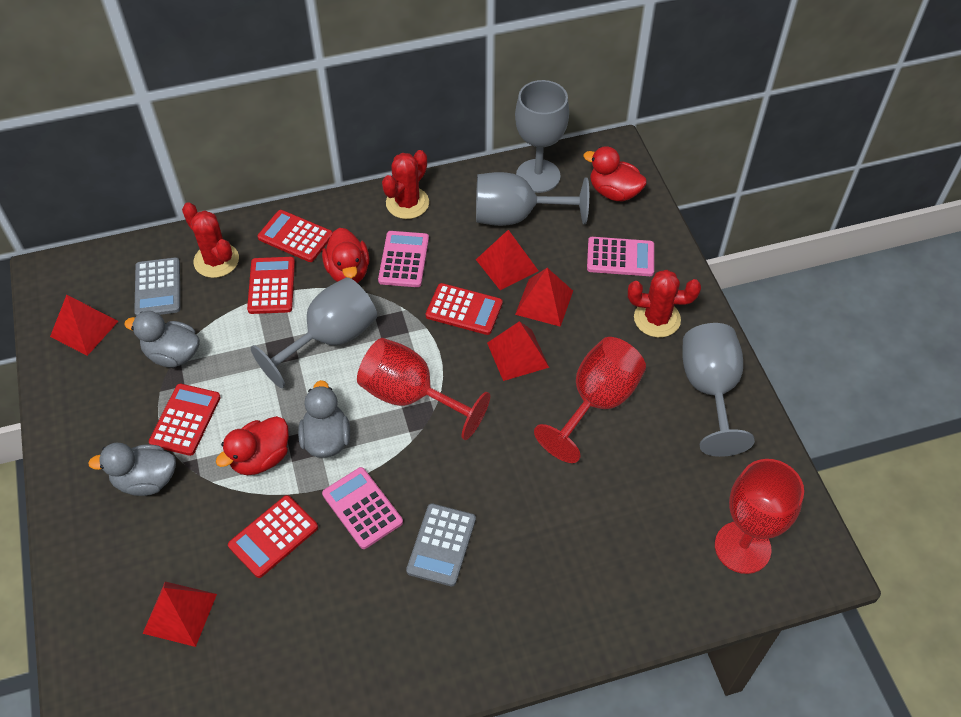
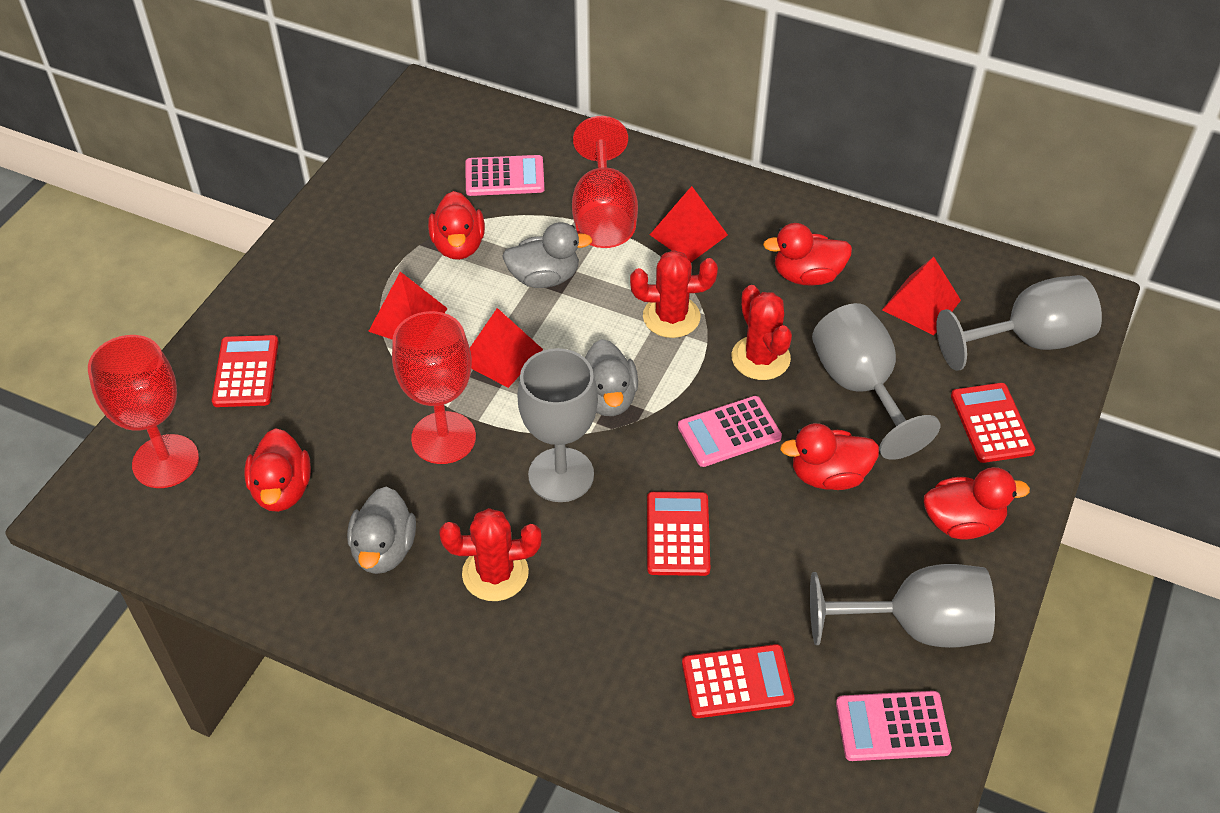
grey calculator: 2 -> 0
red calculator: 5 -> 4
red duck: 3 -> 5
red pyramid: 5 -> 4

